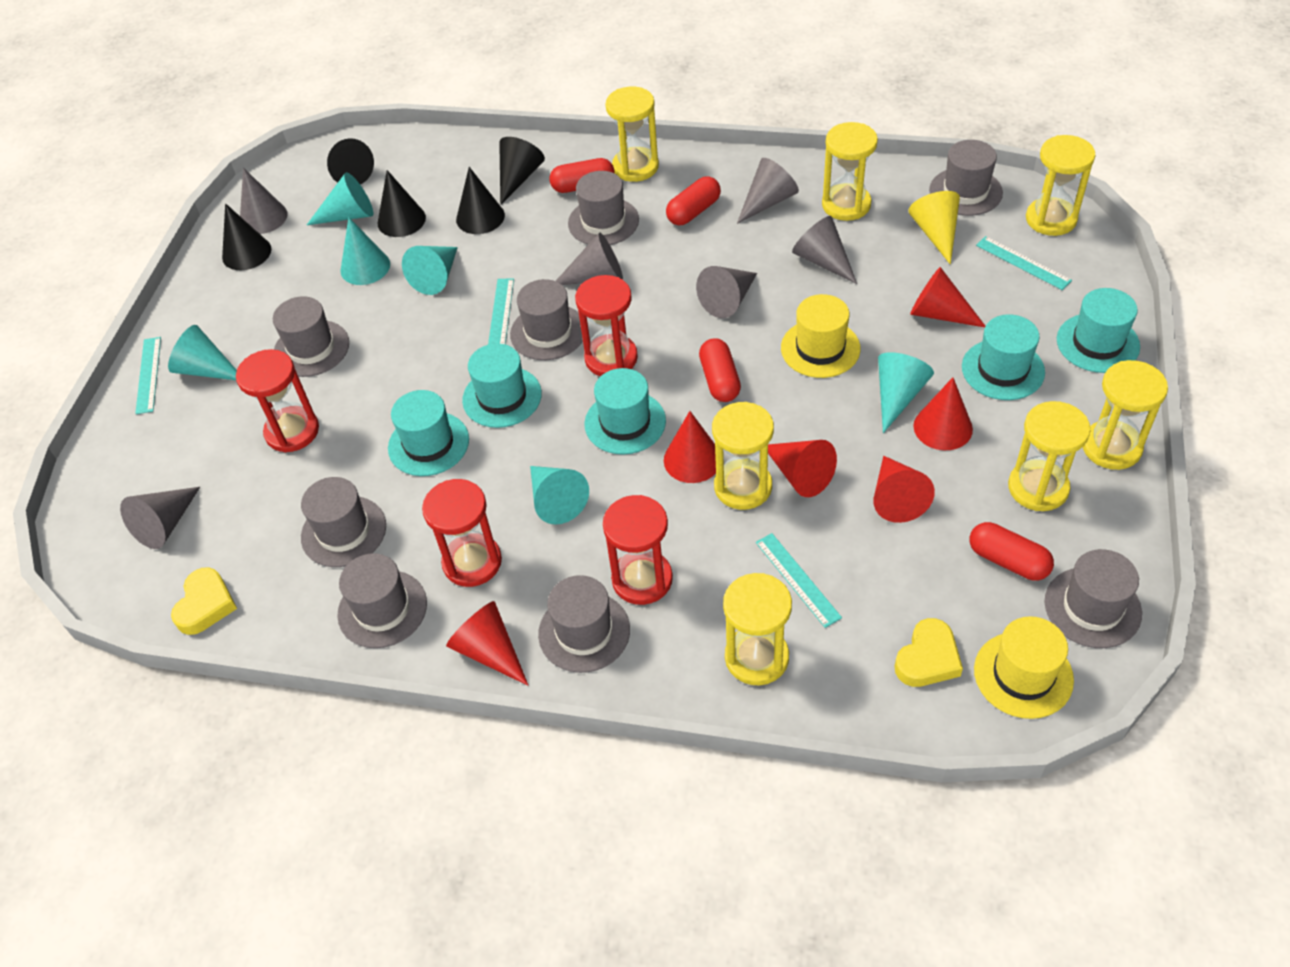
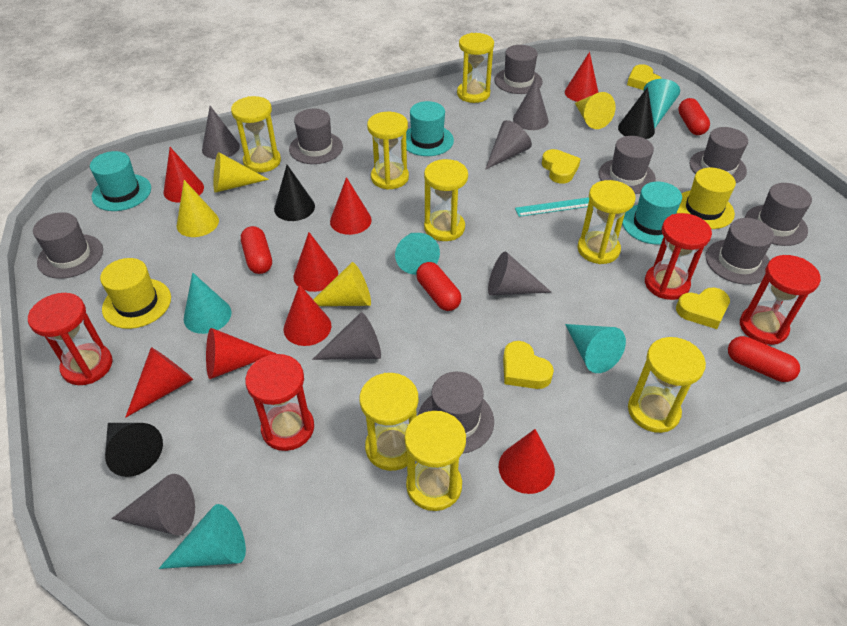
black cone: 5 -> 3
red cone: 6 -> 8
turquoise cone: 6 -> 5
turquoise hat: 5 -> 3
turquoise ruler: 4 -> 1
yellow cone: 1 -> 4
yellow heart: 2 -> 4
yellow hourglass: 7 -> 8

